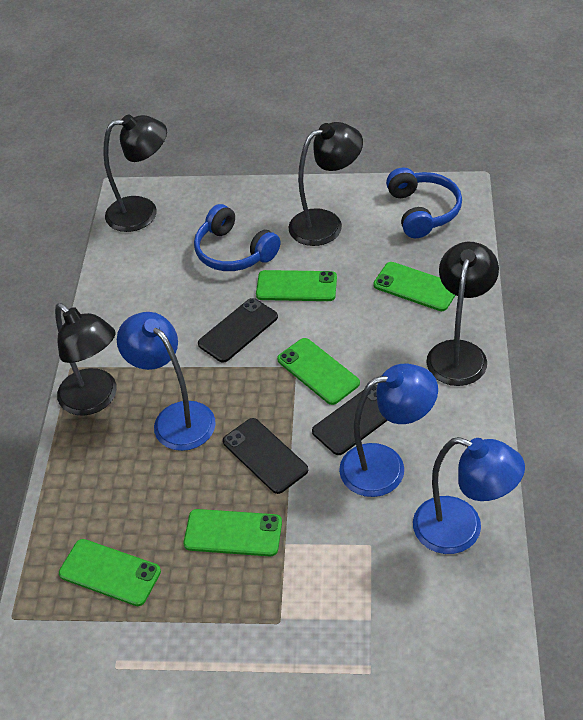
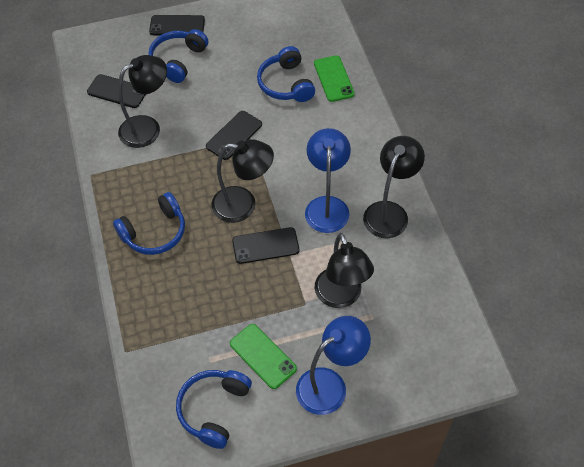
black phone: 3 -> 4
blue headphones: 2 -> 4
blue lamp: 3 -> 2
green phone: 5 -> 2

